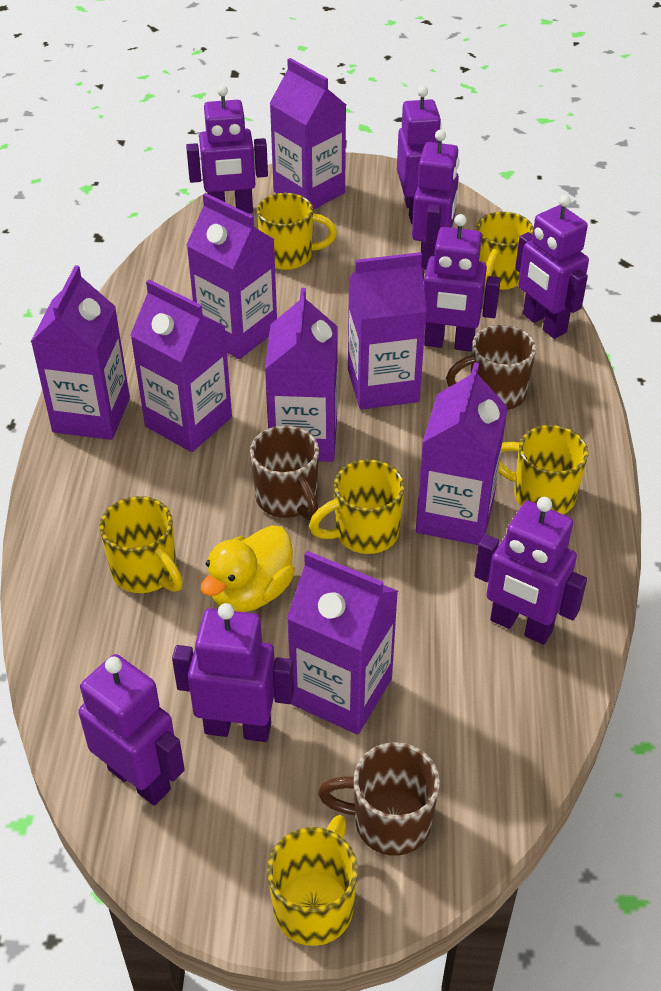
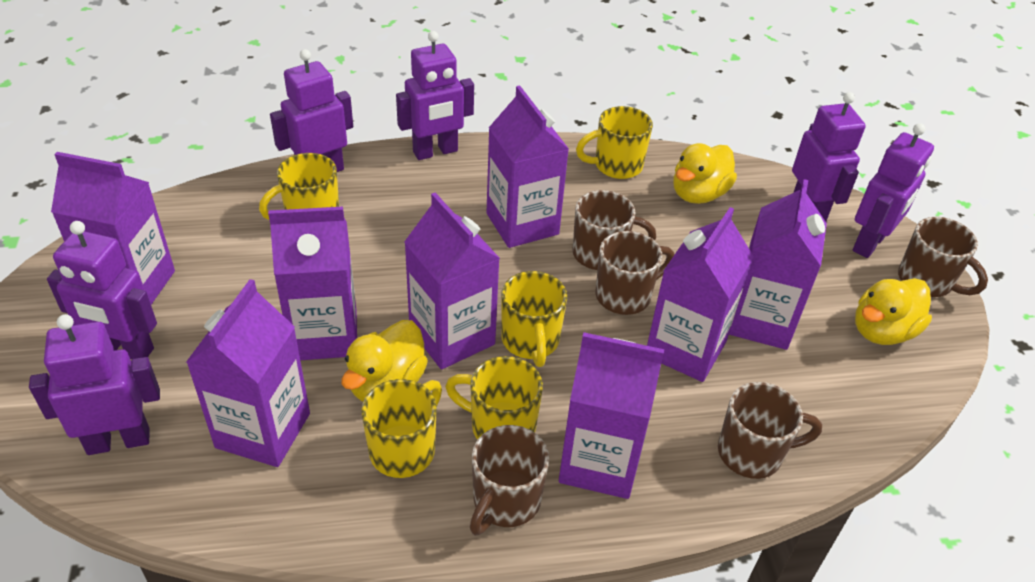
brown mug: 3 -> 5
purple robot: 8 -> 6
yellow duck: 1 -> 3
yellow mug: 6 -> 5

